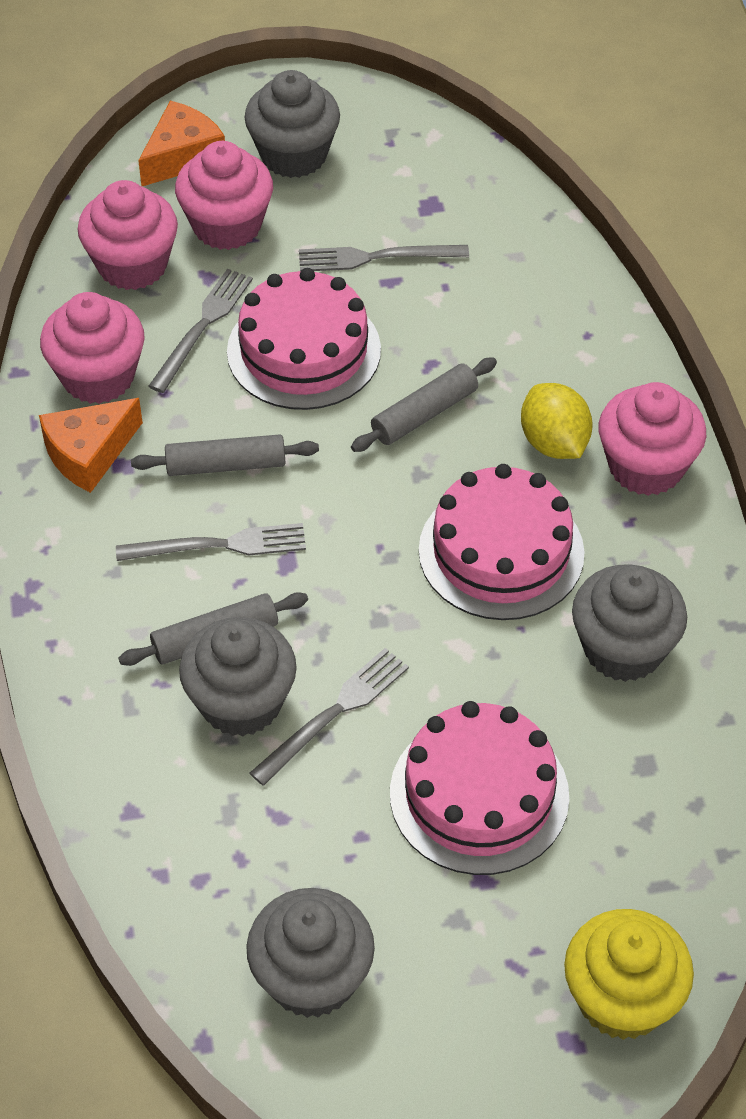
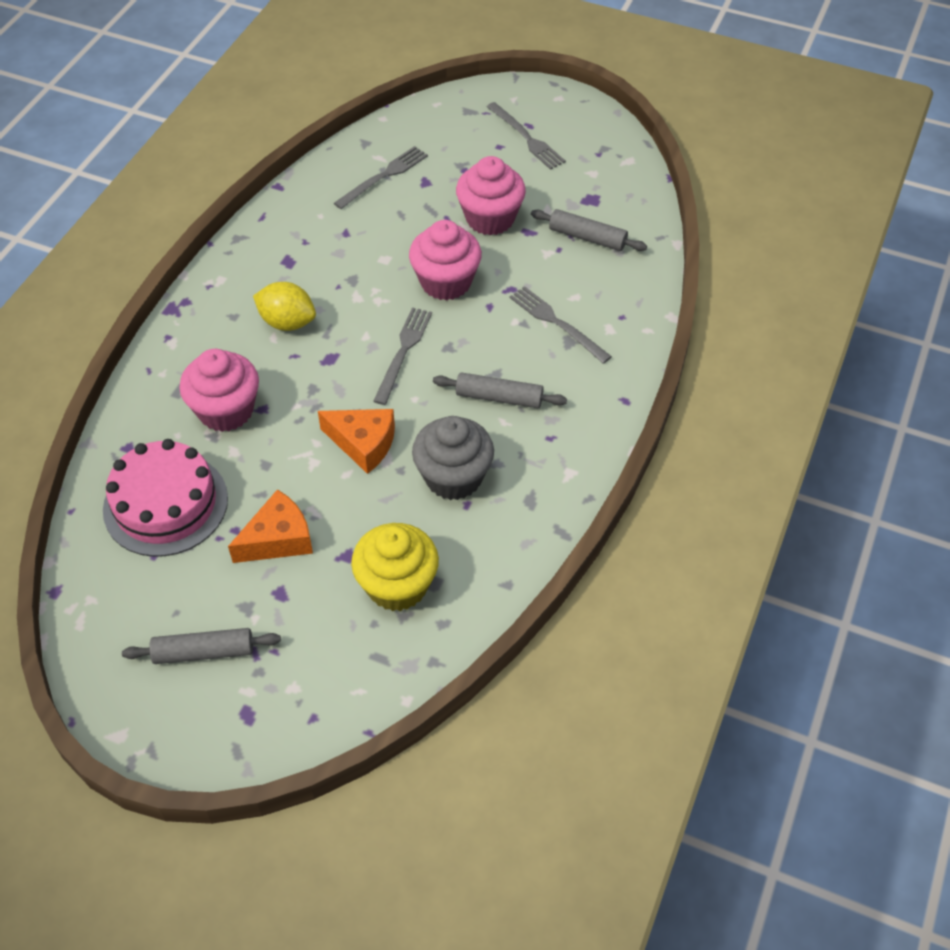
grey cupcake: 4 -> 1
pink cake: 3 -> 1
pink cupcake: 4 -> 3

